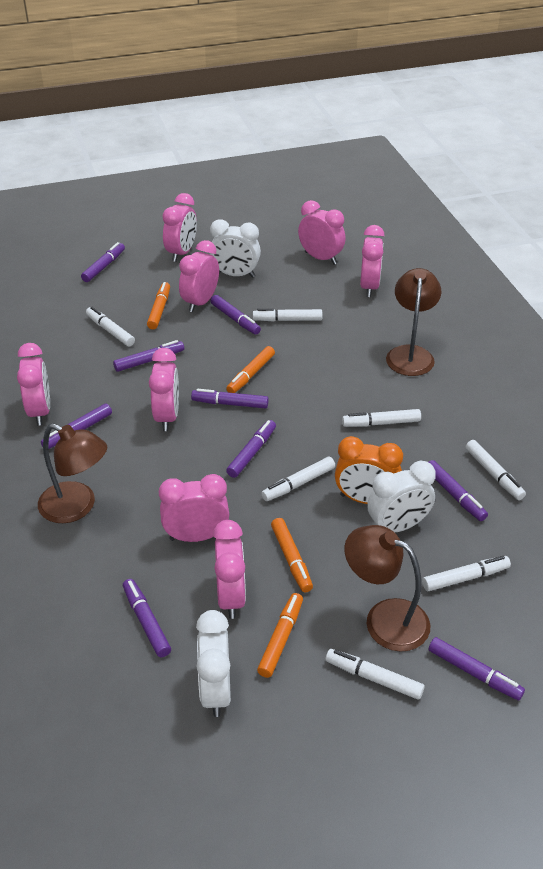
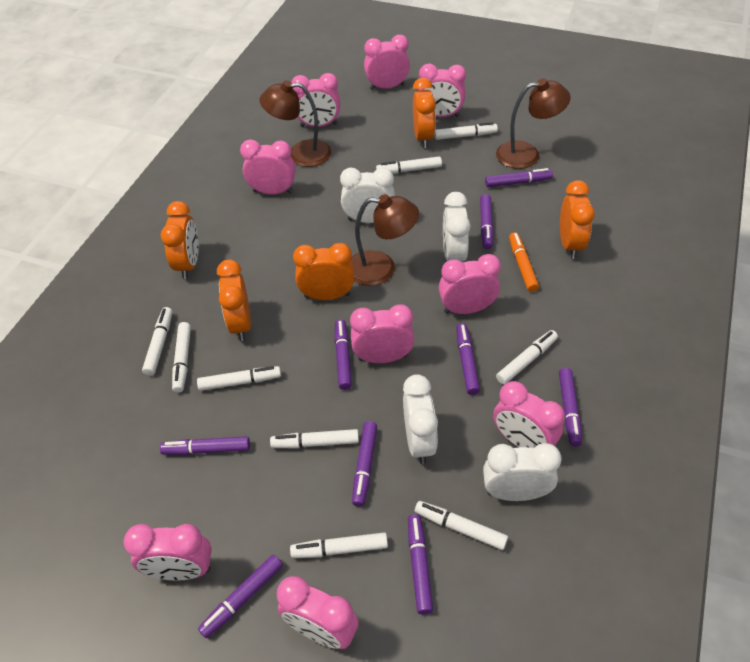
orange clock: 1 -> 5
orange marker: 4 -> 1
pink clock: 8 -> 9
white clock: 3 -> 4
white marker: 7 -> 9

